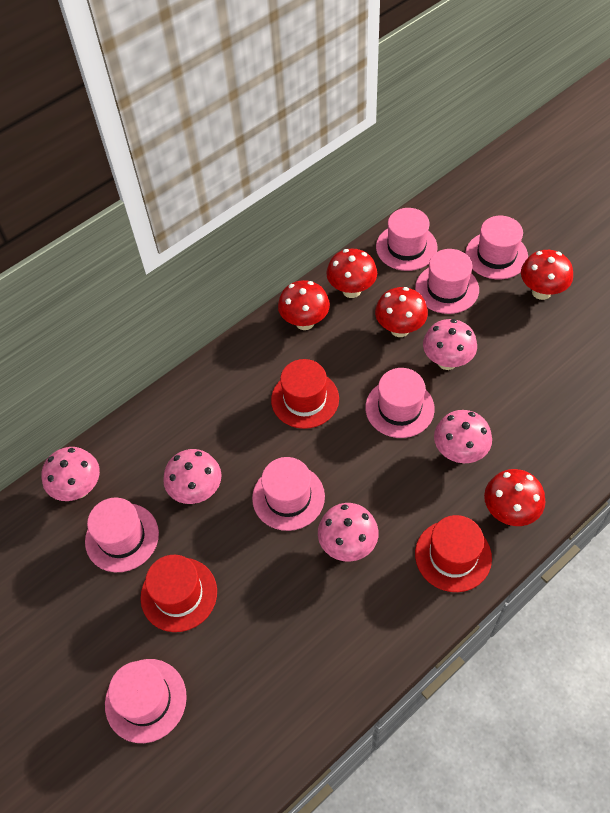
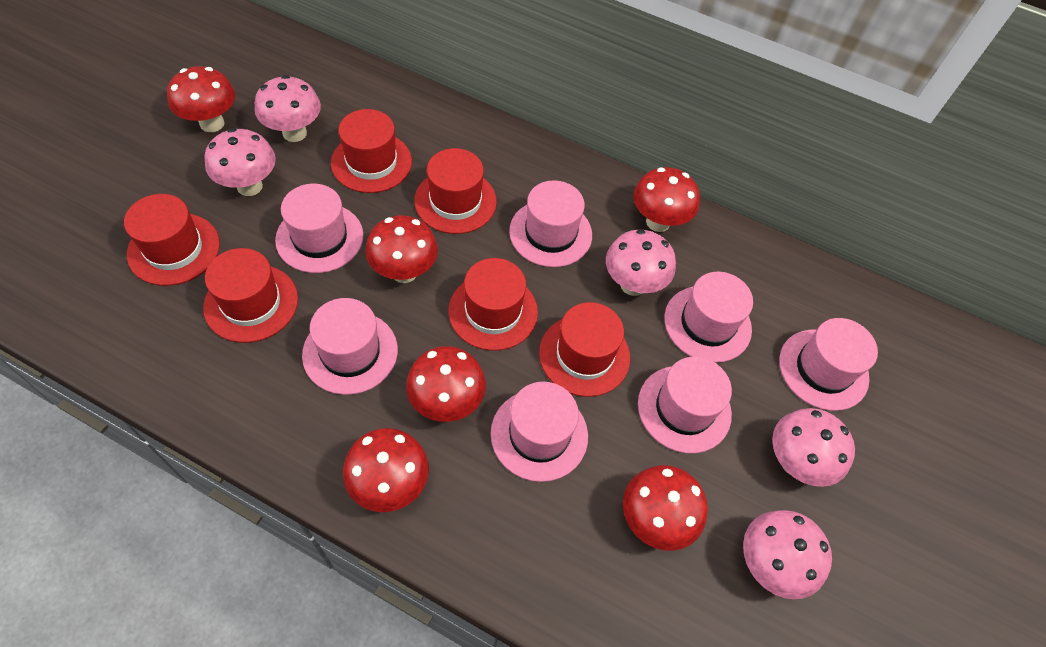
red hat: 3 -> 6
red mushroom: 5 -> 6

